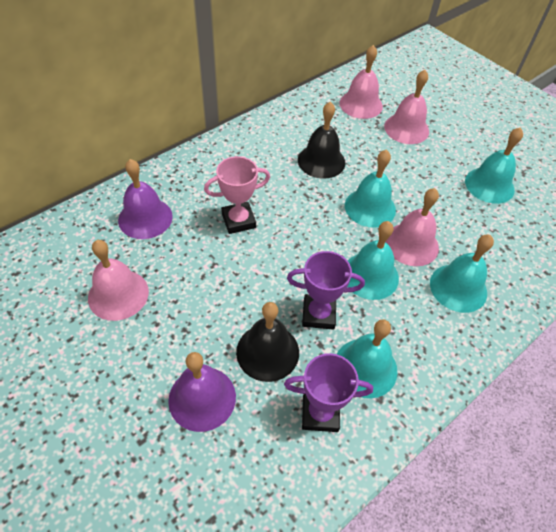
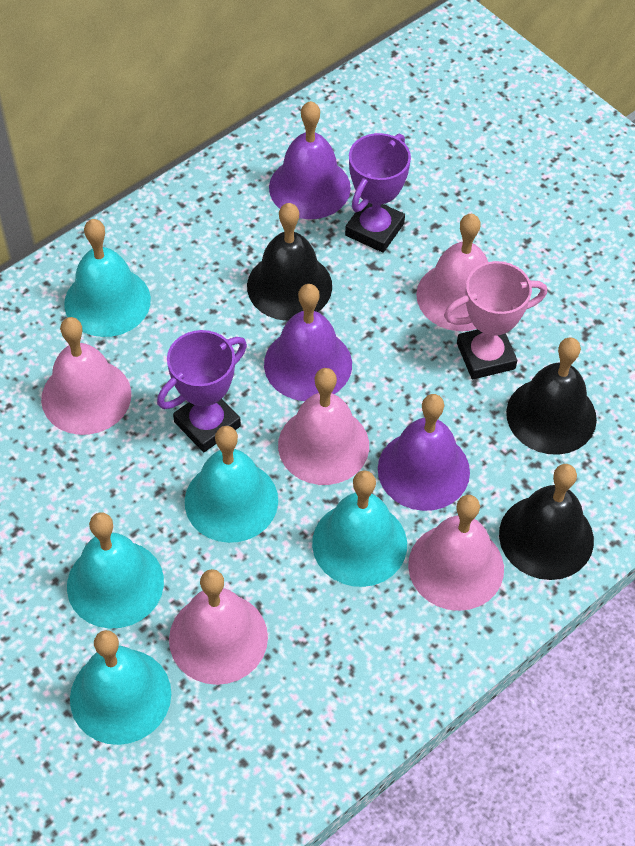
black bell: 2 -> 3
pink bell: 4 -> 5
purple bell: 2 -> 3

